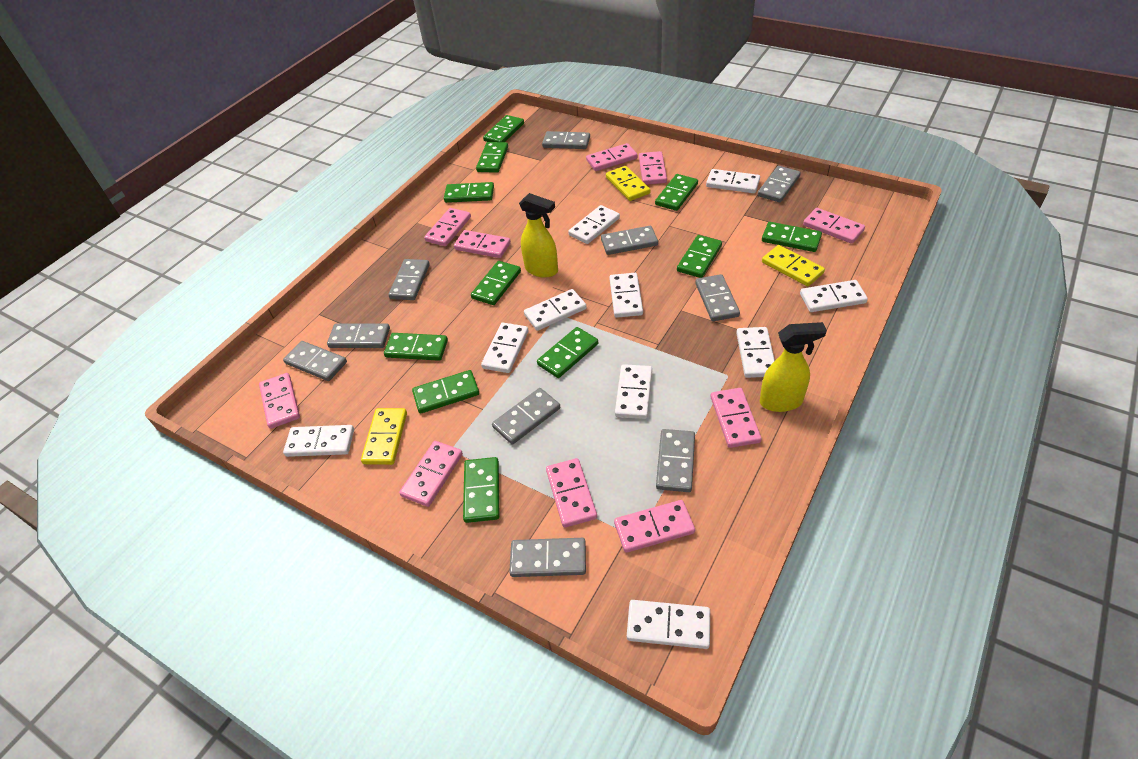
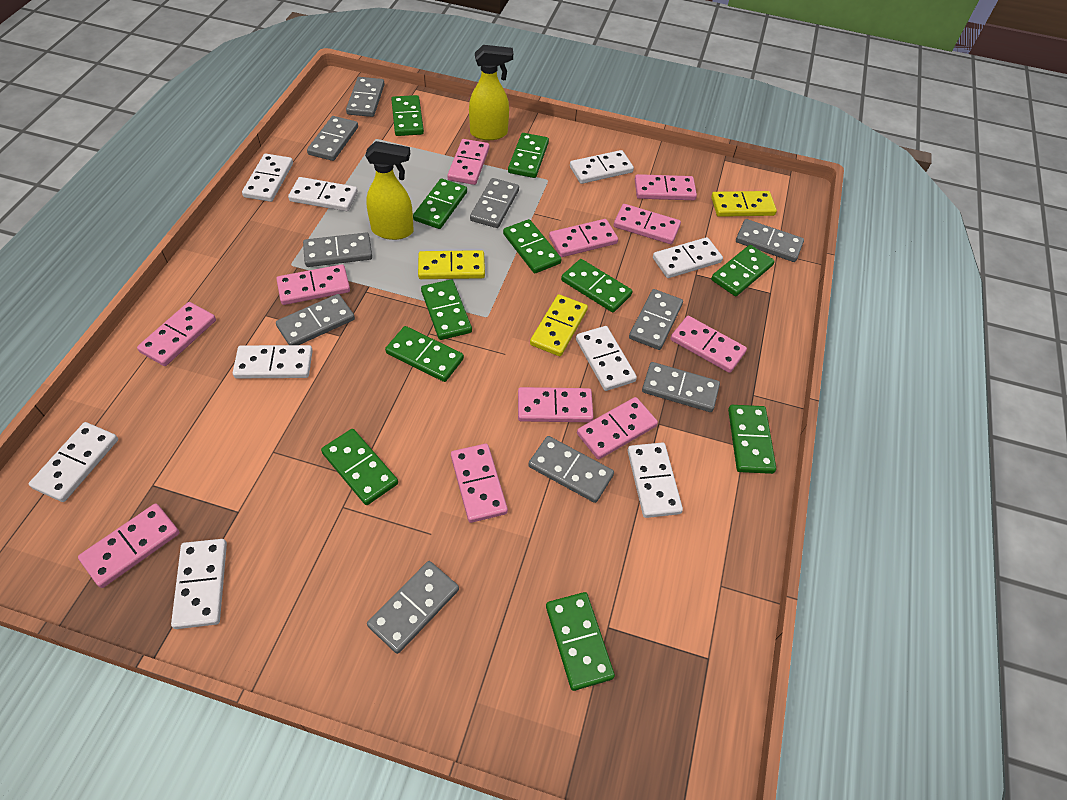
pink domino: 10 -> 11
white domino: 10 -> 9

